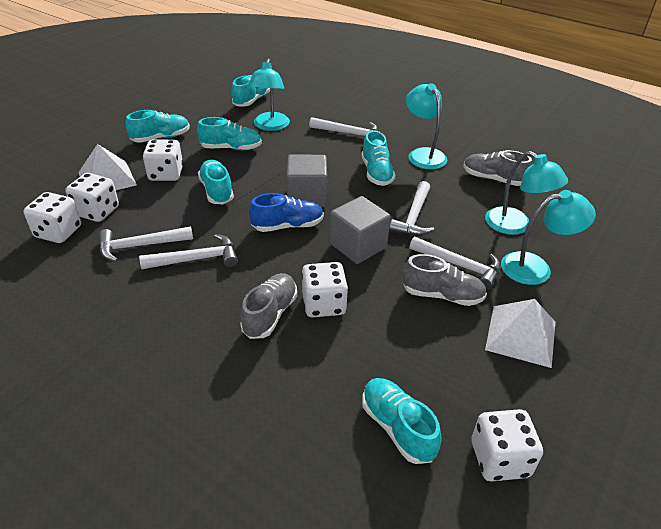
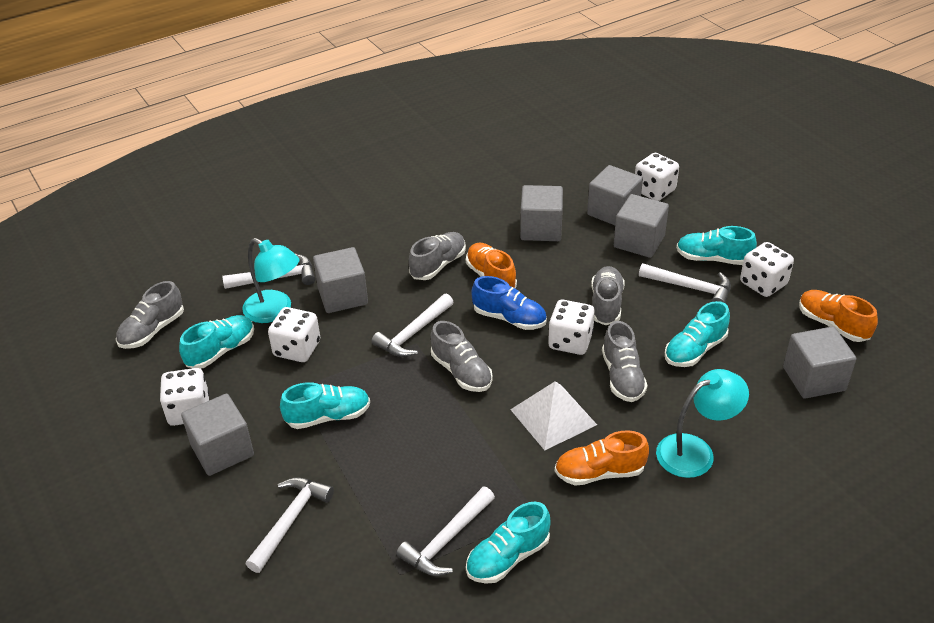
grey cube: 2 -> 6
grey shoe: 3 -> 5
orange shoe: 0 -> 3
turquoise lamp: 4 -> 2
turquoise shoe: 6 -> 5
white pyramid: 2 -> 1

